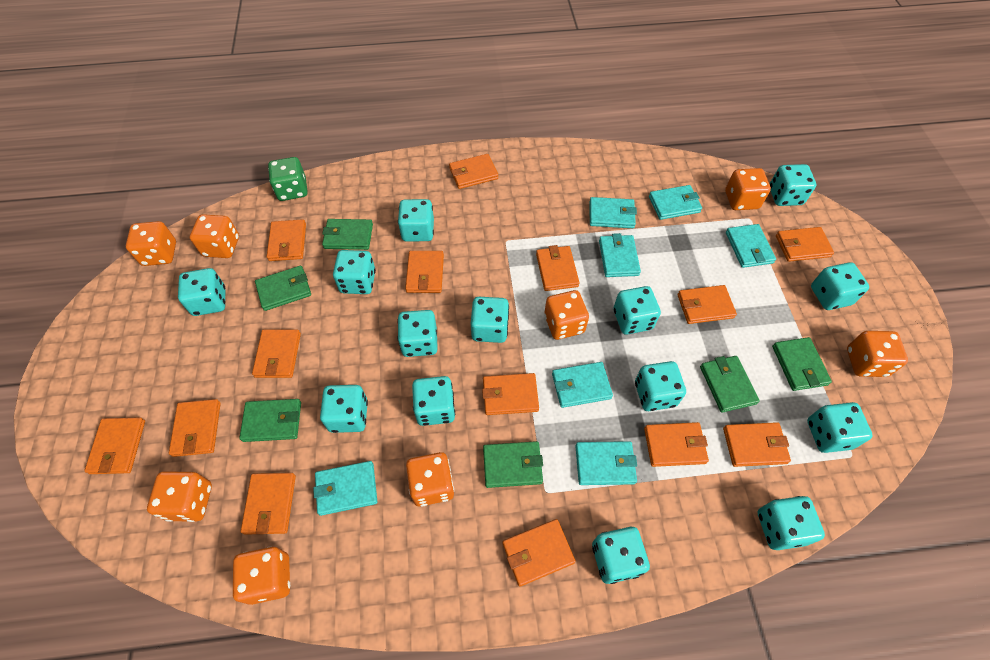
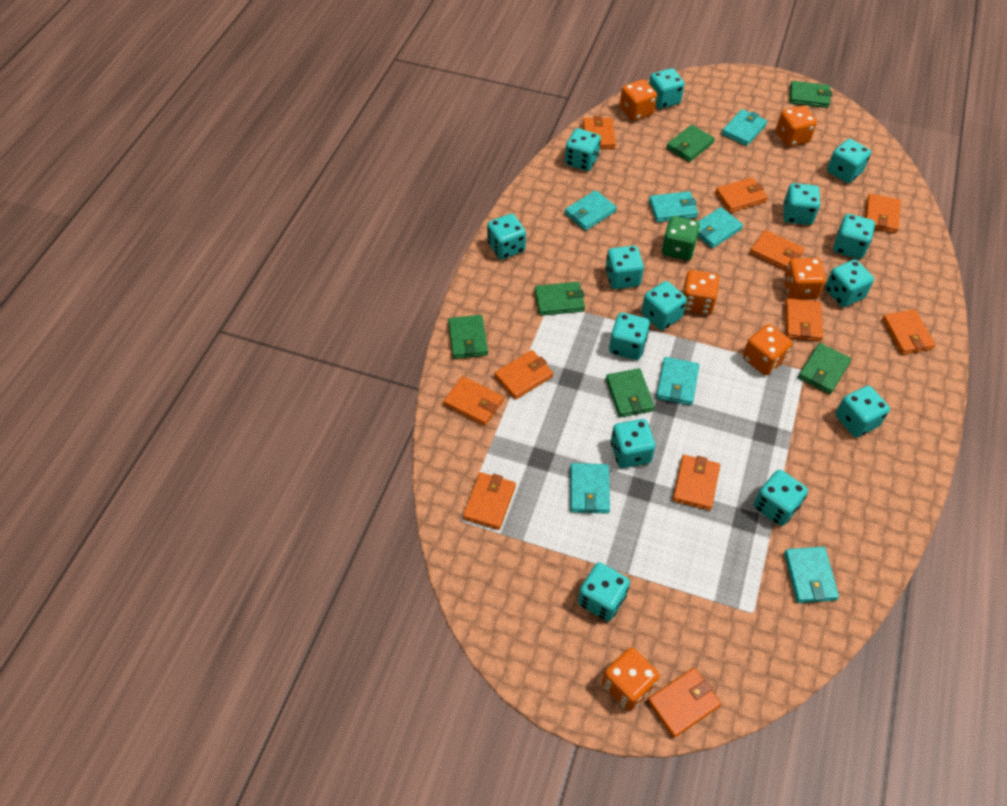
orange dice: 8 -> 6
orange wallet: 14 -> 11

